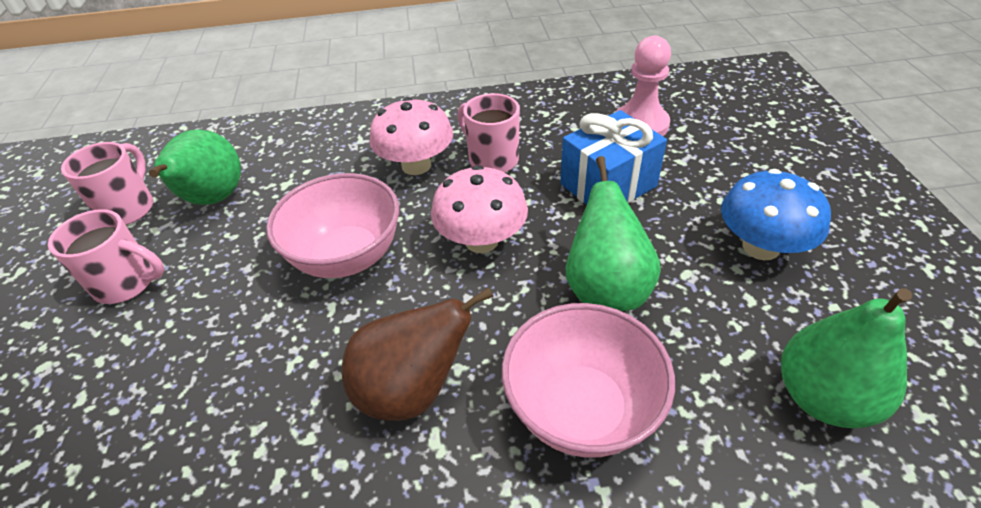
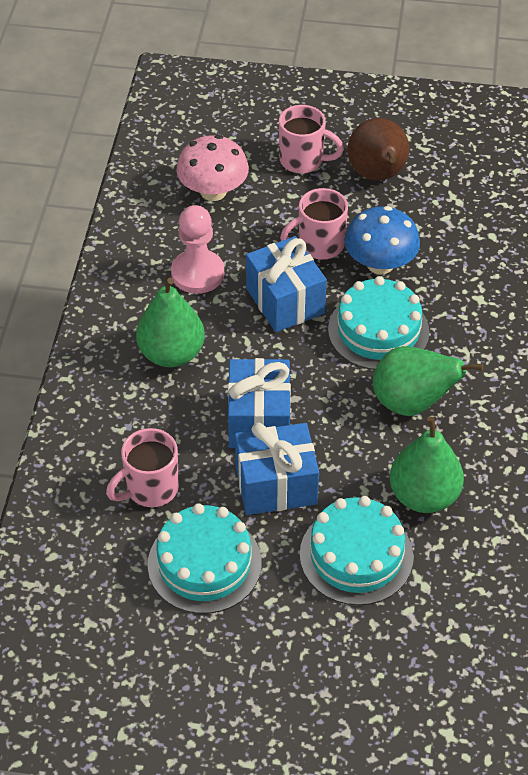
blue gift: 1 -> 3
pink bowl: 2 -> 0
pink mushroom: 2 -> 1
turquoise cake: 0 -> 3

